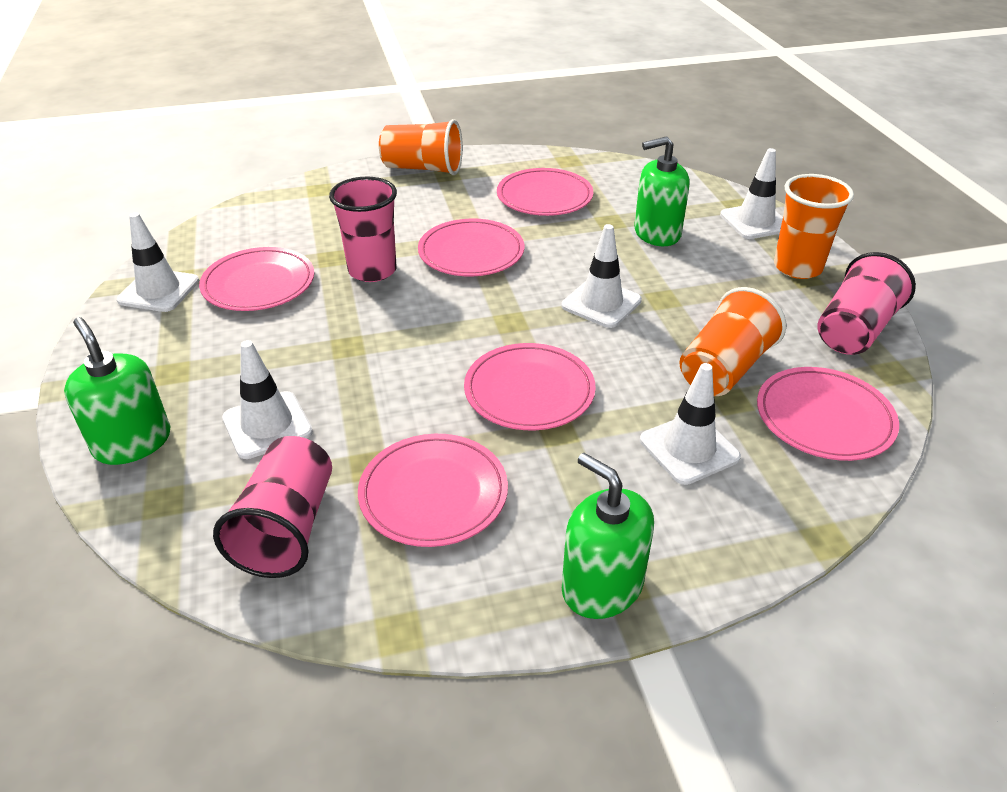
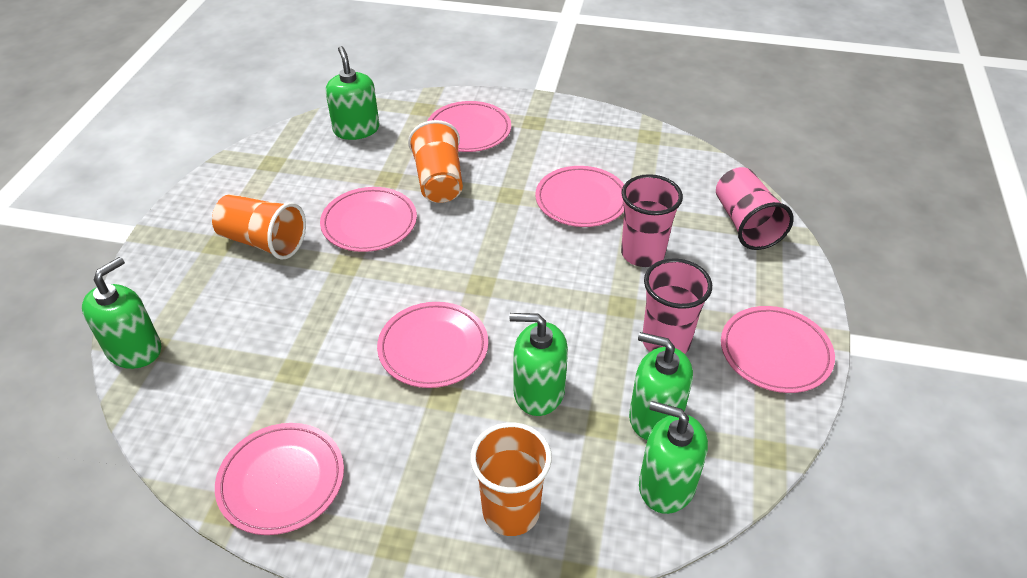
green soap dispenser: 3 -> 5
white traffic cone: 5 -> 0

